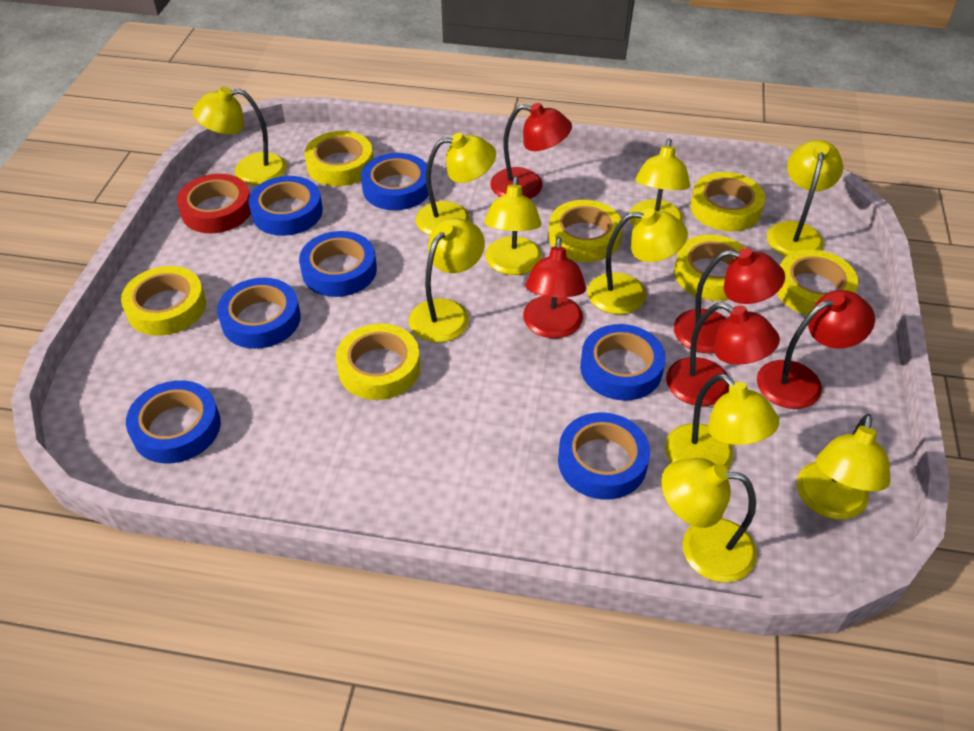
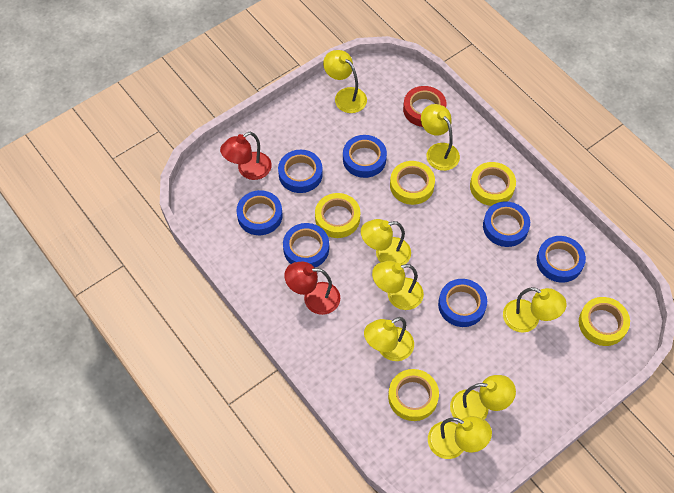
red lamp: 5 -> 2
yellow lamp: 10 -> 8
yellow tape: 7 -> 5

